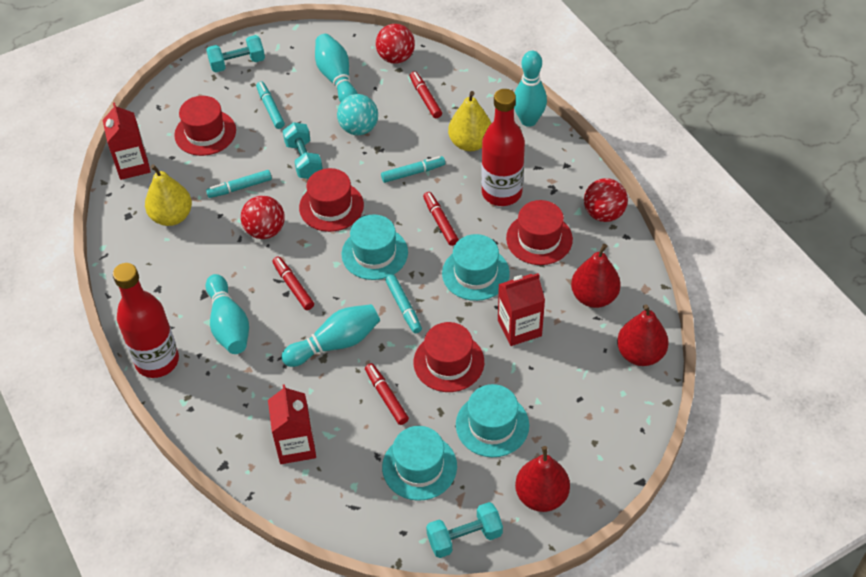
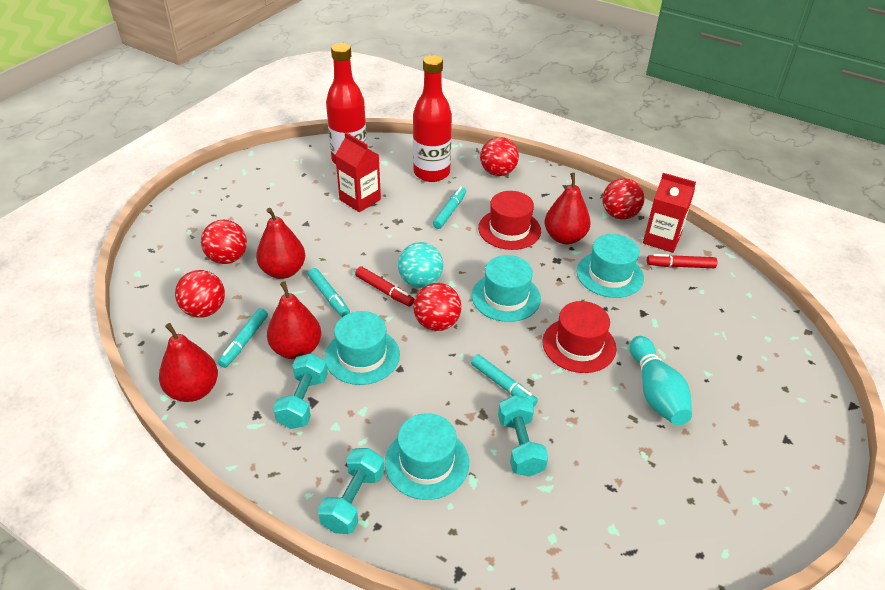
red ball: 3 -> 5
red carton: 3 -> 2
red hat: 4 -> 2
red marker: 4 -> 2
red pear: 3 -> 4
turquoise bowling pin: 4 -> 1
yellow pear: 2 -> 0

